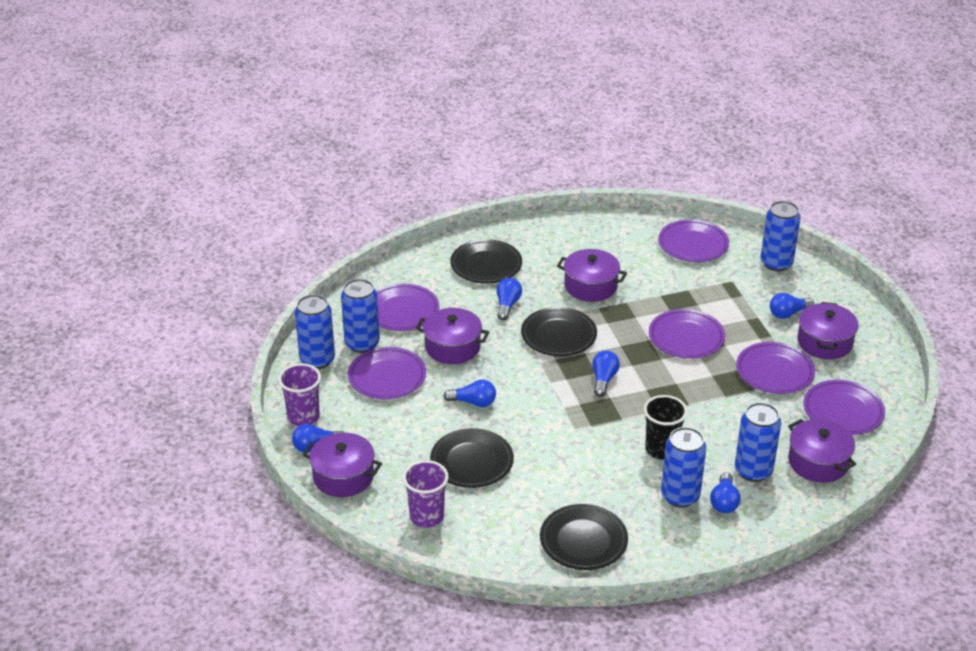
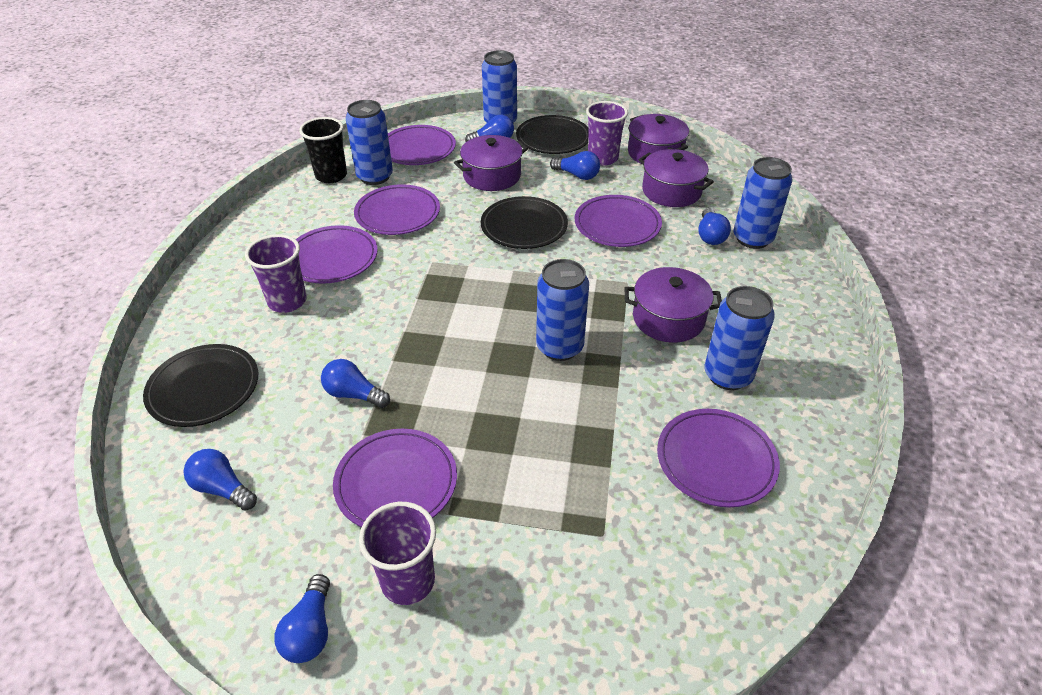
black plate: 4 -> 3
purple cup: 2 -> 3
purple pot: 5 -> 4

